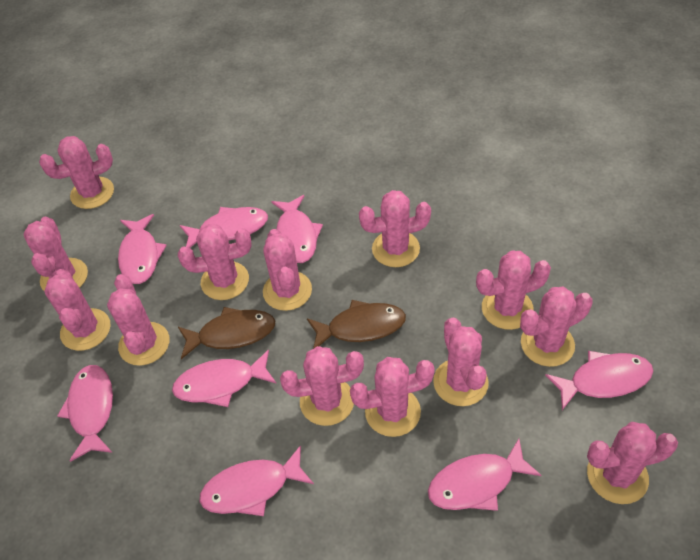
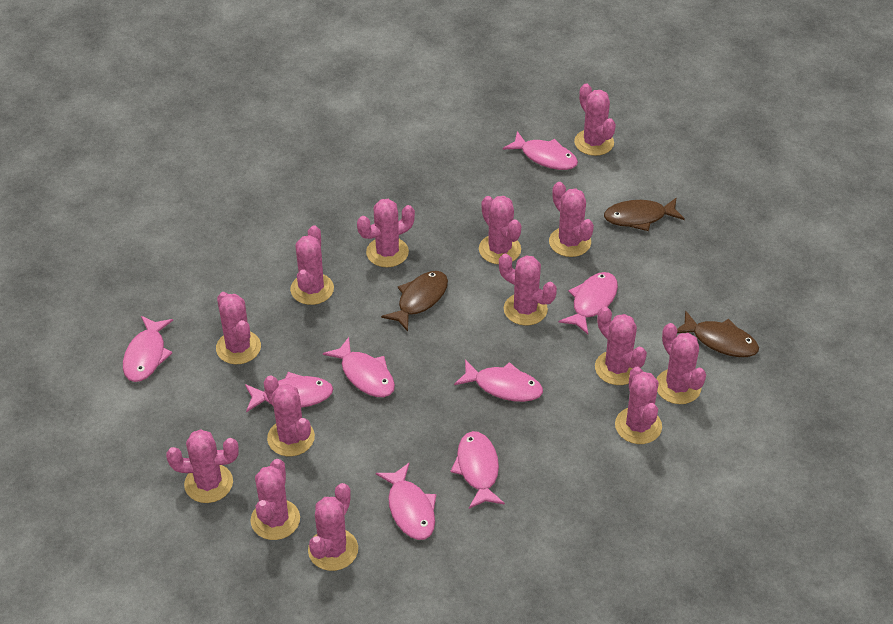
brown fish: 2 -> 3
pink cactus: 13 -> 14

